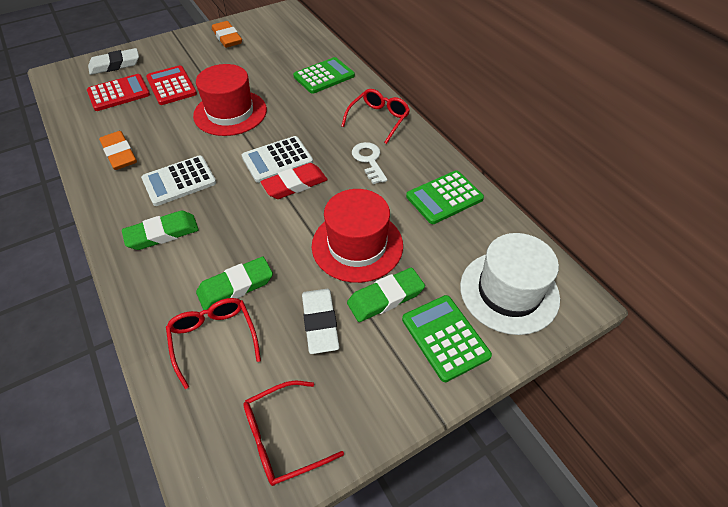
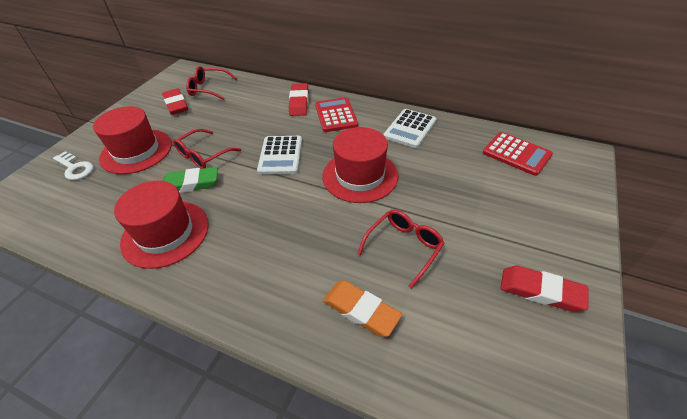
green calculator: 3 -> 0
green eraser: 3 -> 1
orange eraser: 2 -> 1
red eraser: 1 -> 3
red hat: 2 -> 3
white eraser: 2 -> 0
white hat: 1 -> 0

